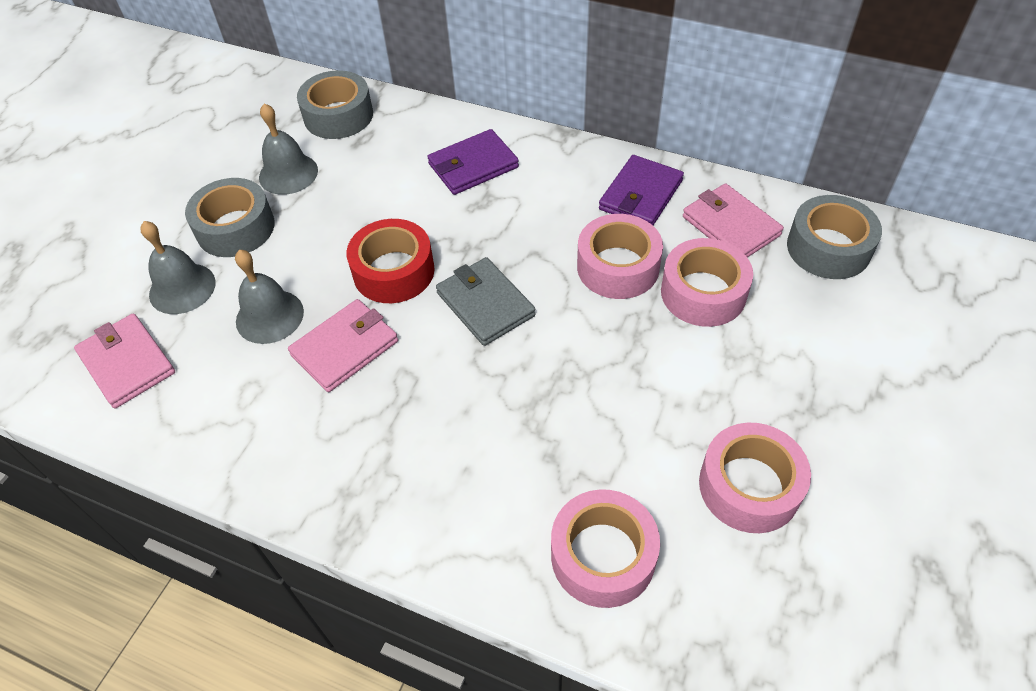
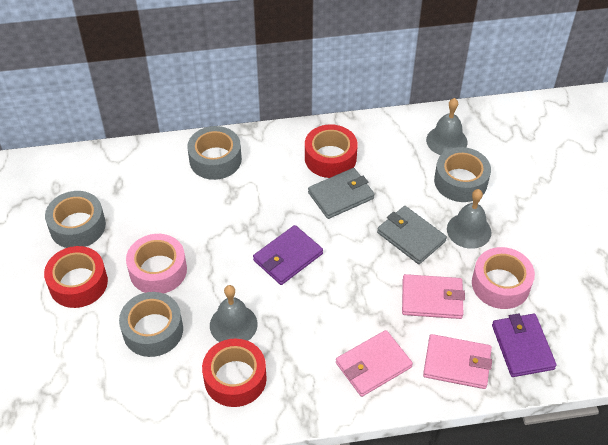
grey tape: 3 -> 4
grey wallet: 1 -> 2
pink tape: 4 -> 2
red tape: 1 -> 3

